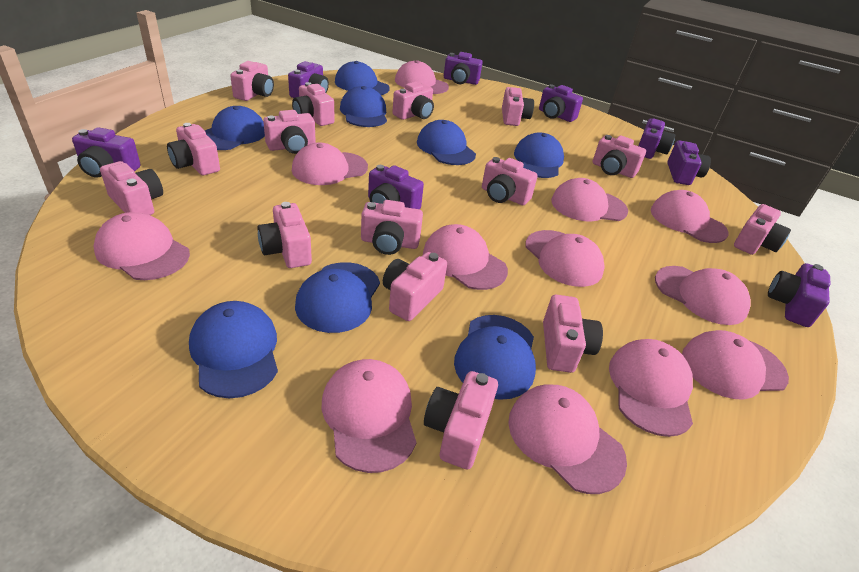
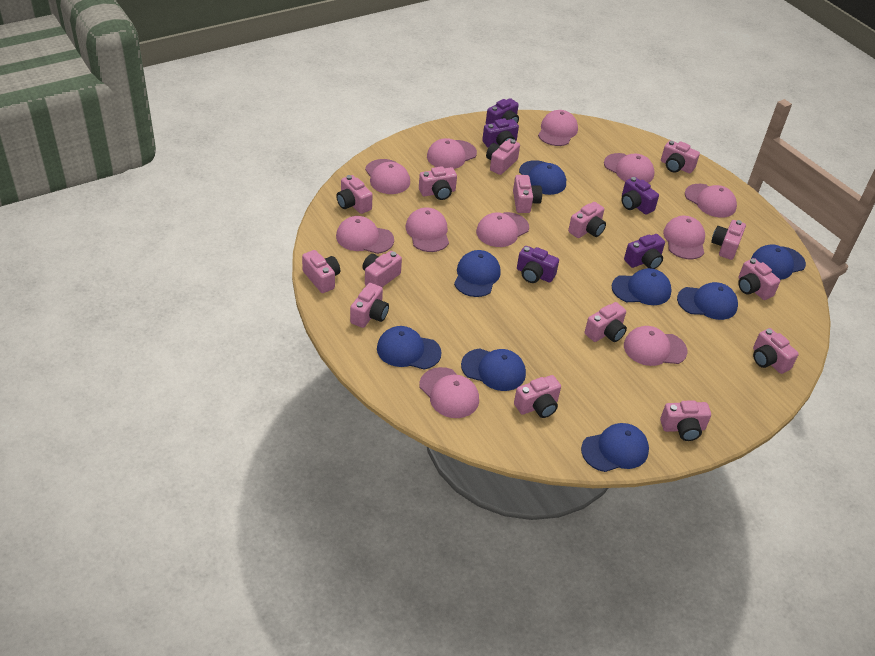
pink cap: 12 -> 11
purple camera: 8 -> 5

